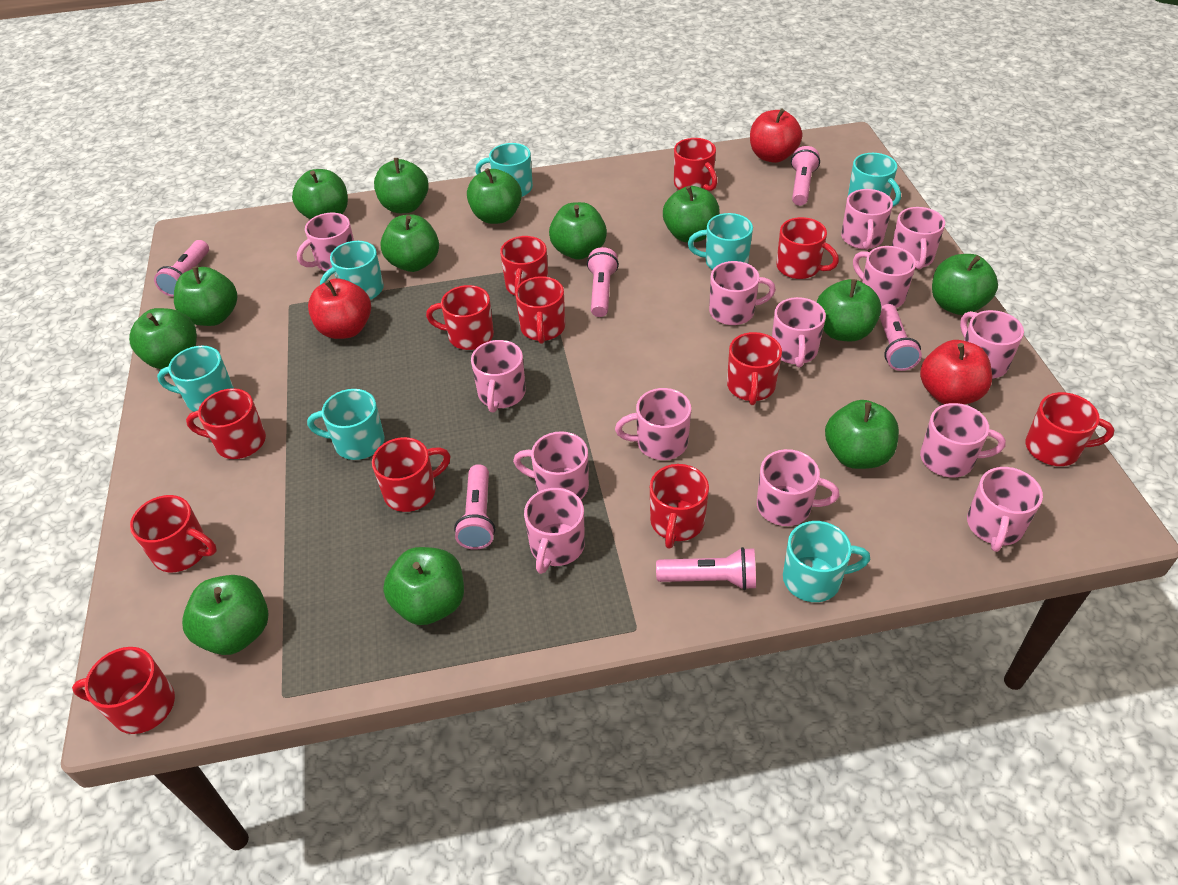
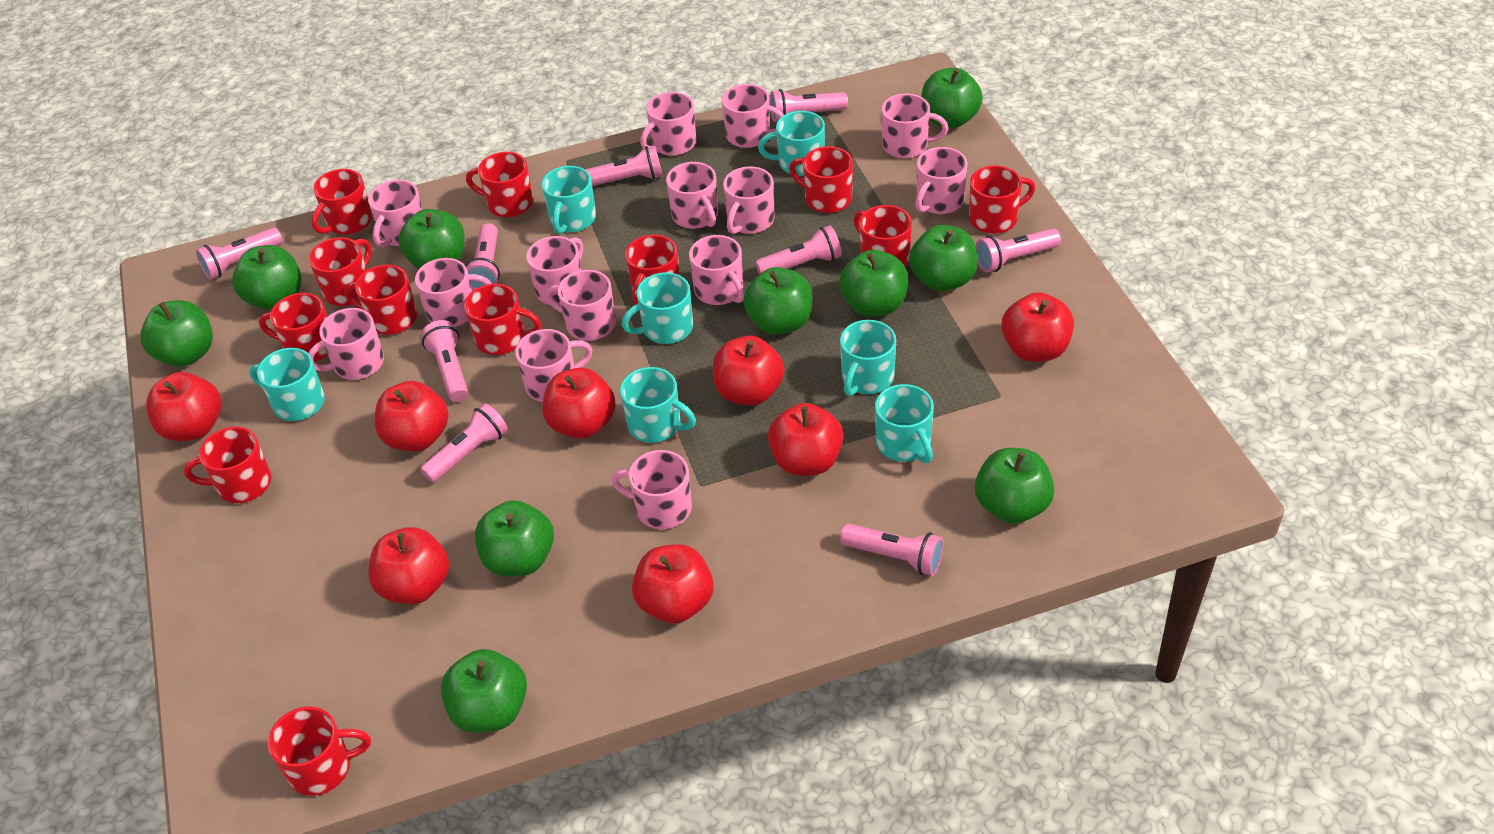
green apple: 13 -> 10
pink flashlight: 6 -> 9
red apple: 3 -> 8

